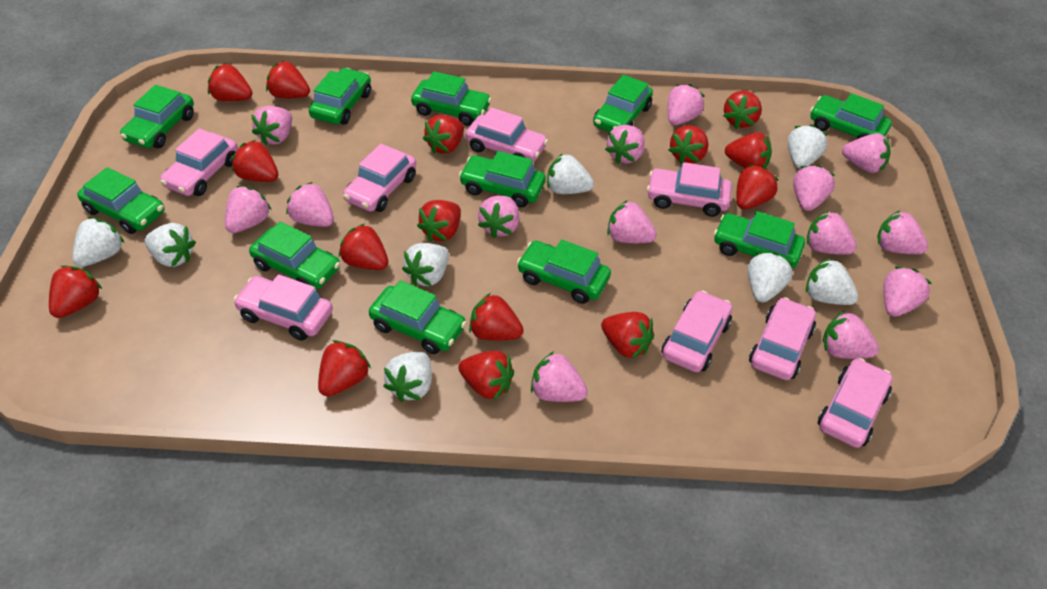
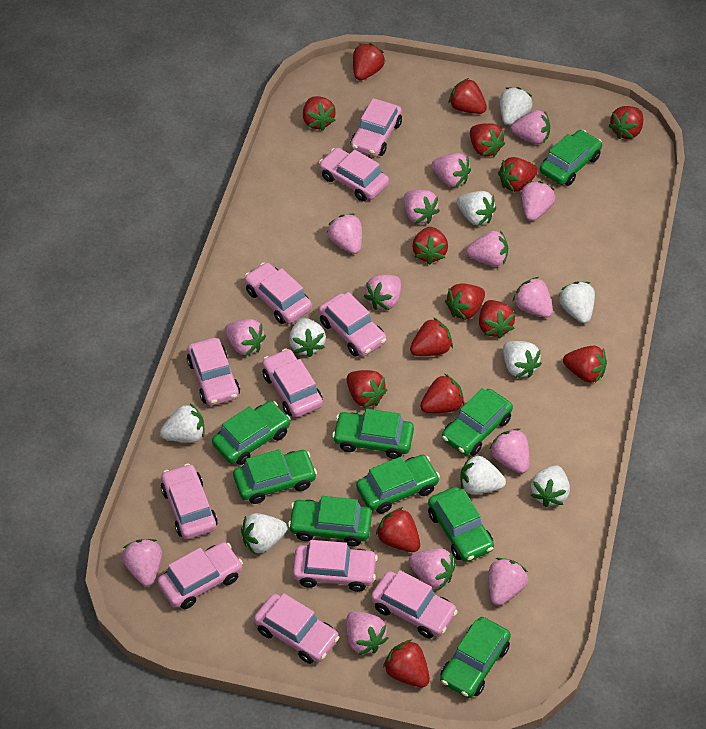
green car: 11 -> 9
pink car: 8 -> 11
white strawberry: 8 -> 9

